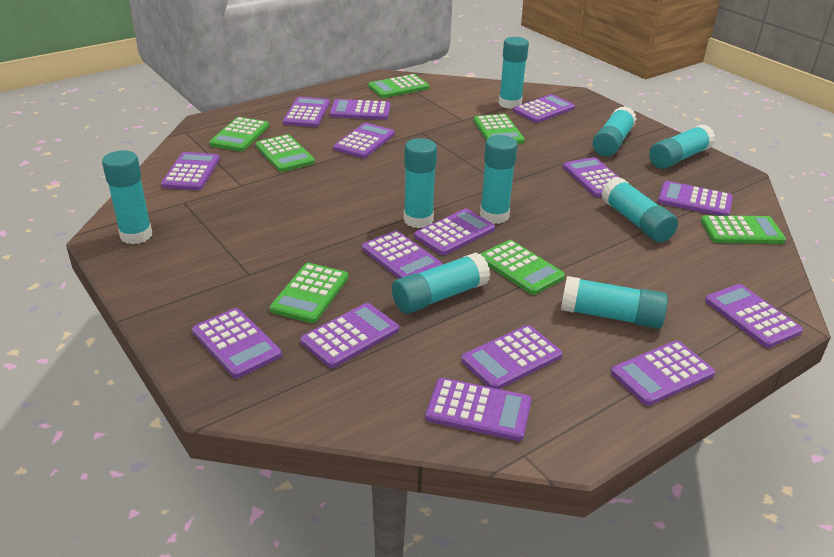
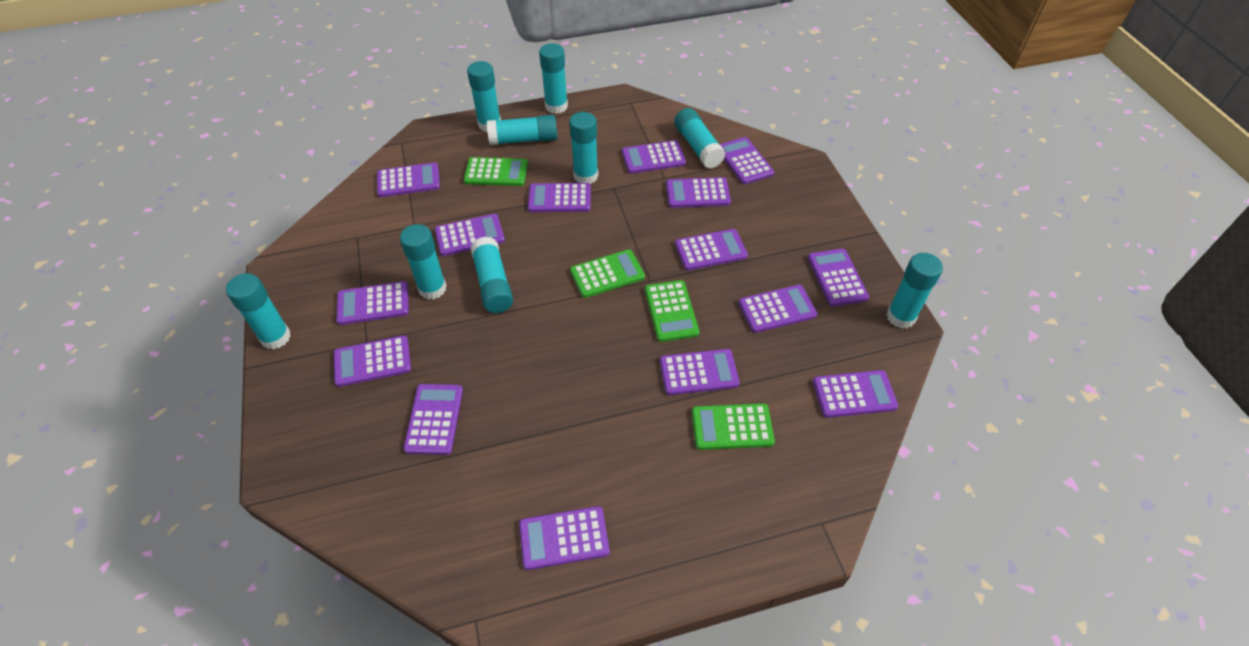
green calculator: 7 -> 4

